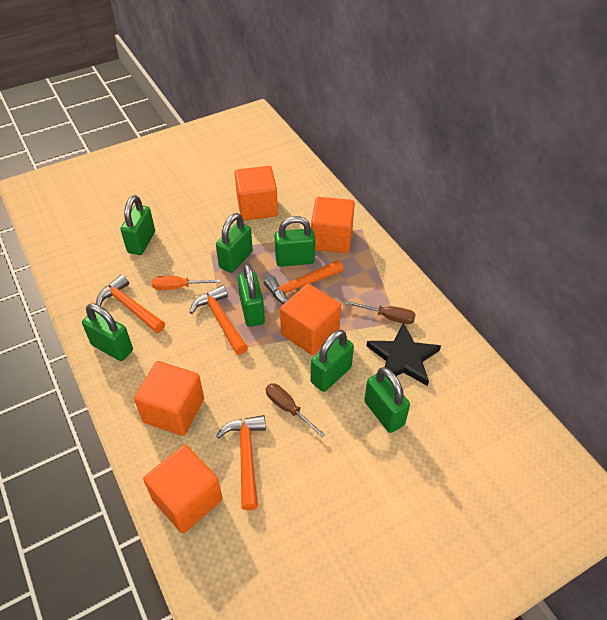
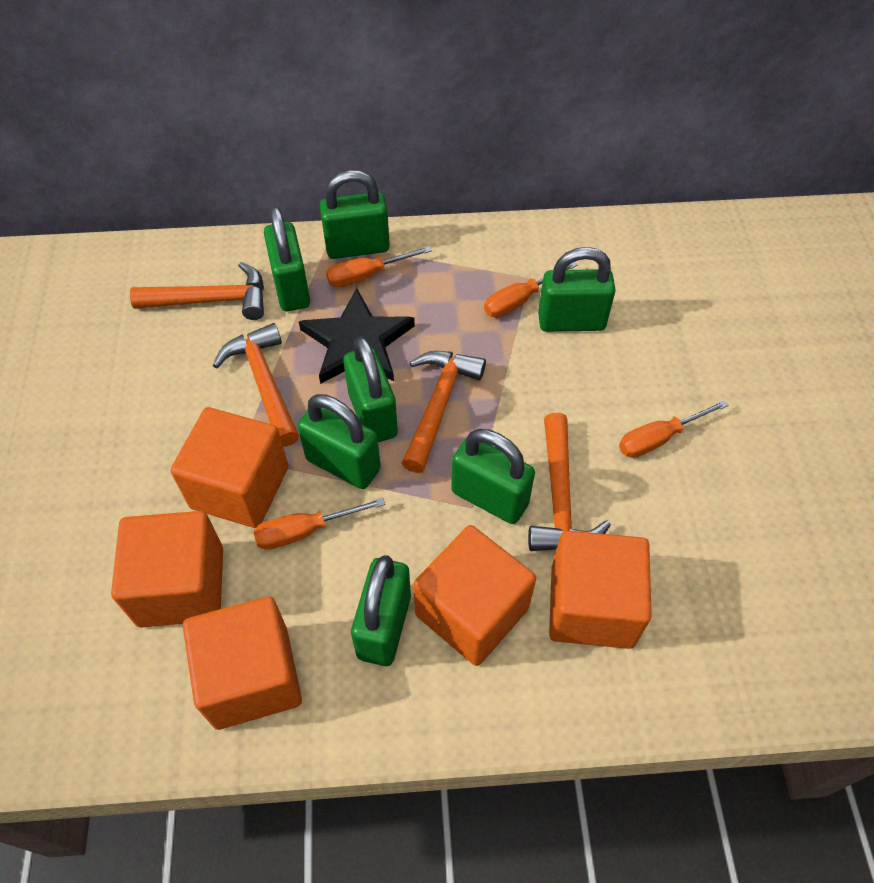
brown screwdriver: 2 -> 0
orange screwdriver: 1 -> 4

